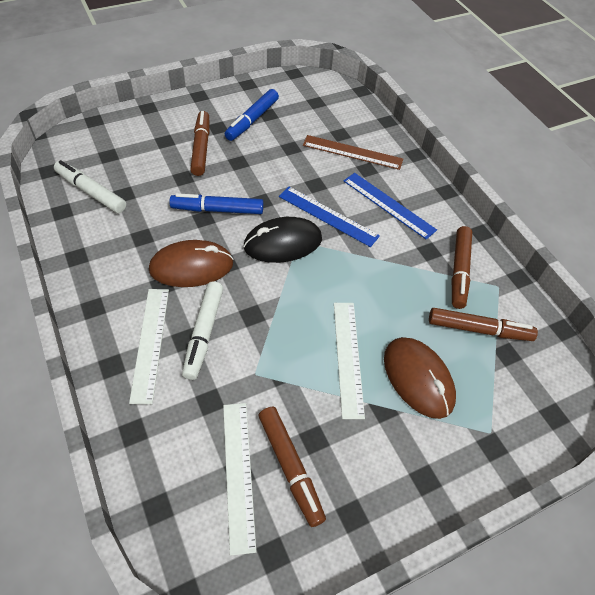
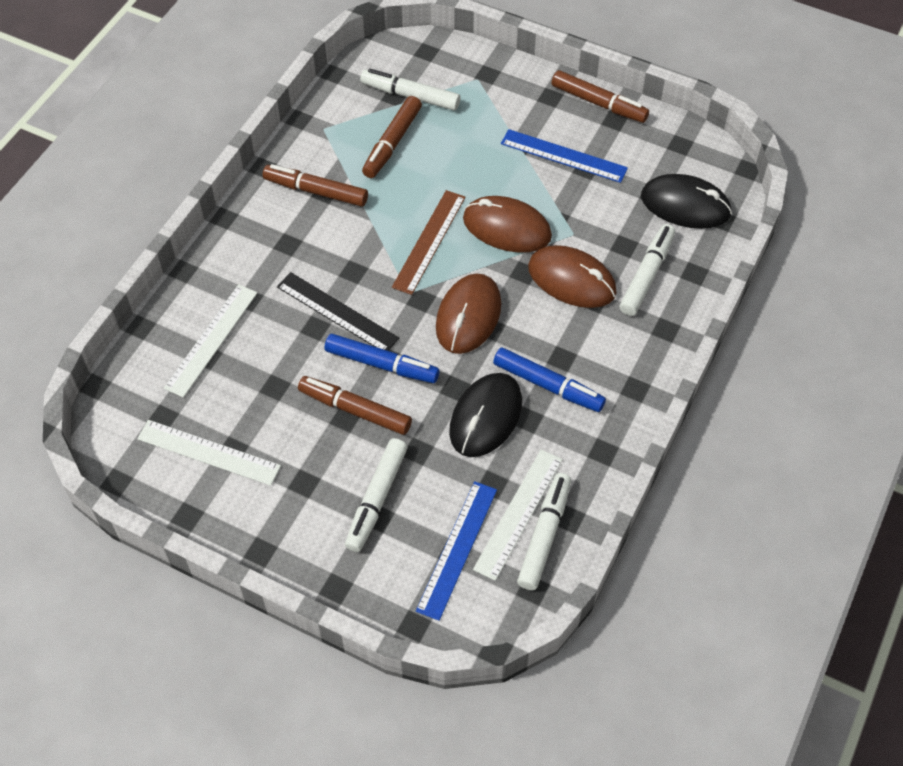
black mouse: 1 -> 2
black ruler: 0 -> 1
brown mouse: 2 -> 3
white marker: 2 -> 4

